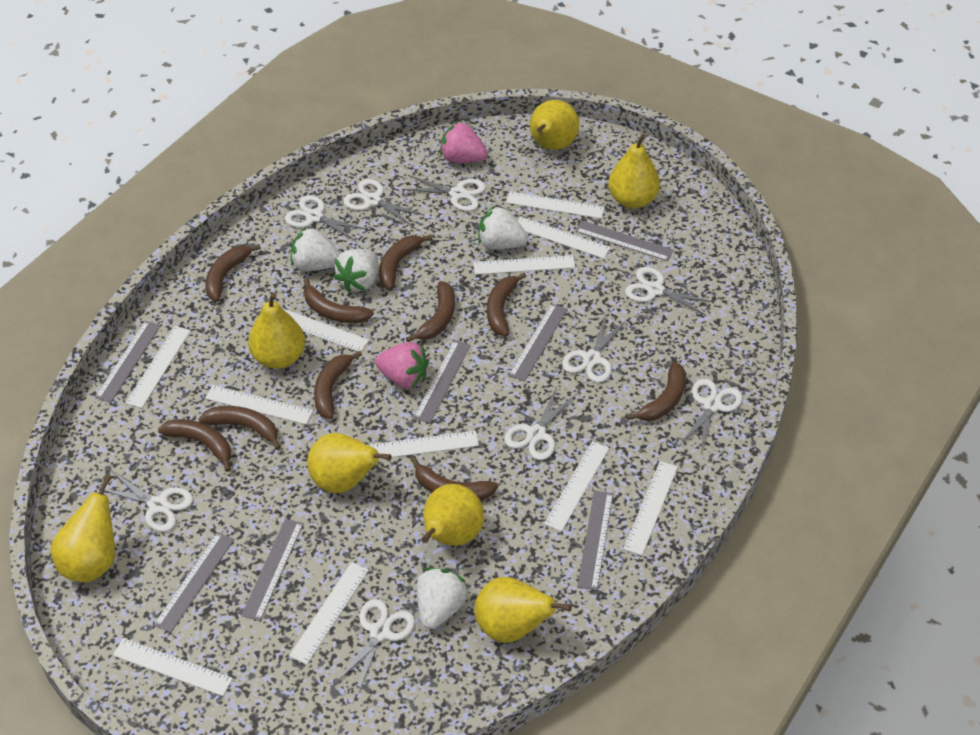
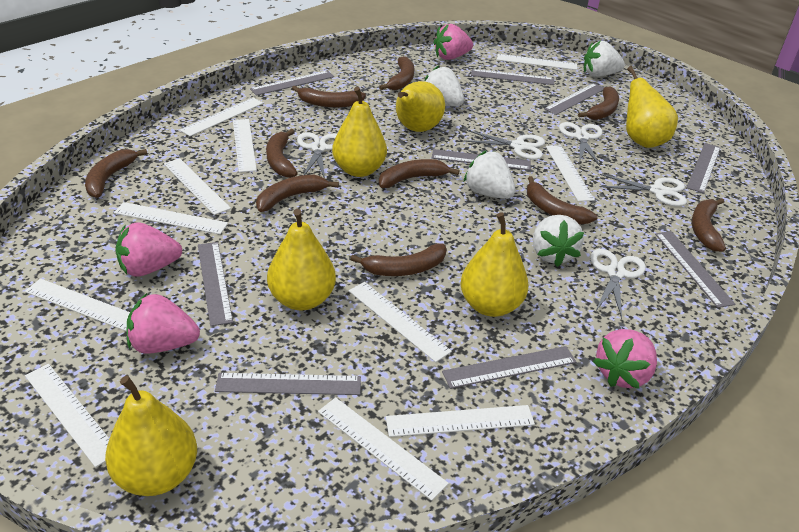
grey ruler: 7 -> 9
pink strawberry: 2 -> 4
white scissors: 9 -> 5
yellow pear: 7 -> 6

